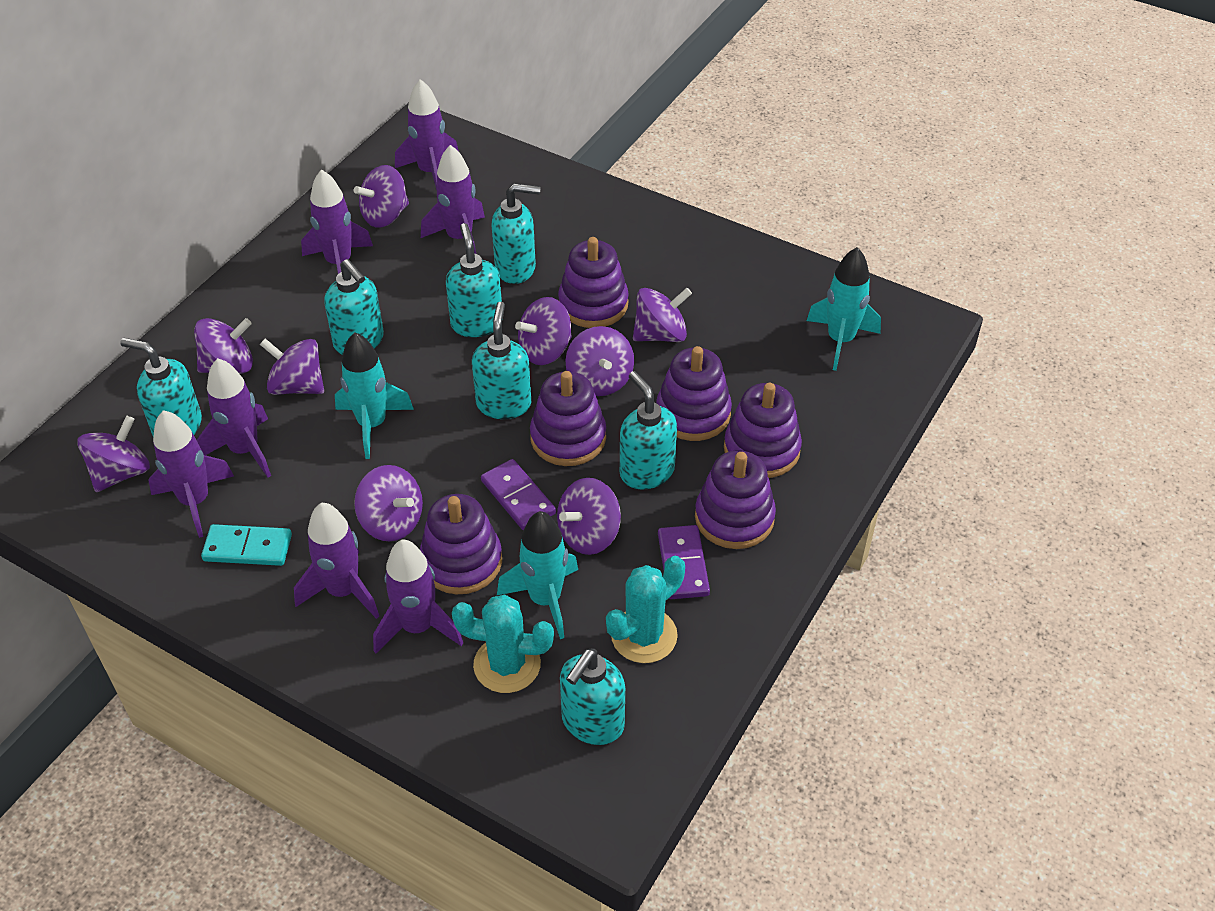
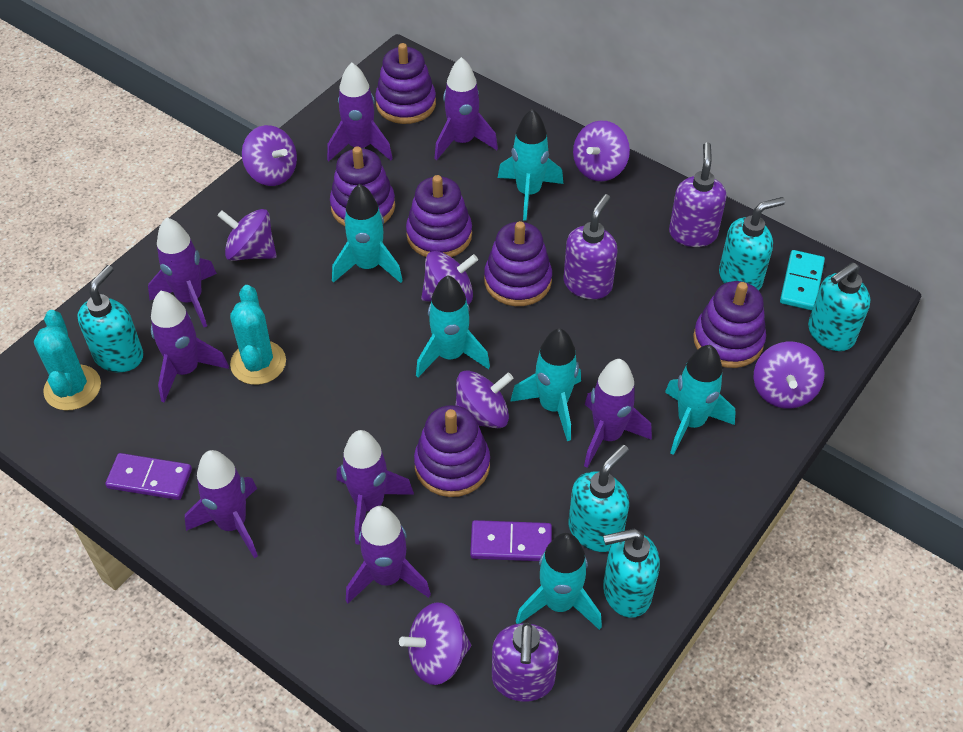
purple rocket: 7 -> 8
purple soap dispenser: 0 -> 3
purple spinning top: 9 -> 7
turquoise rocket: 3 -> 6
turquoise soap dispenser: 7 -> 5

